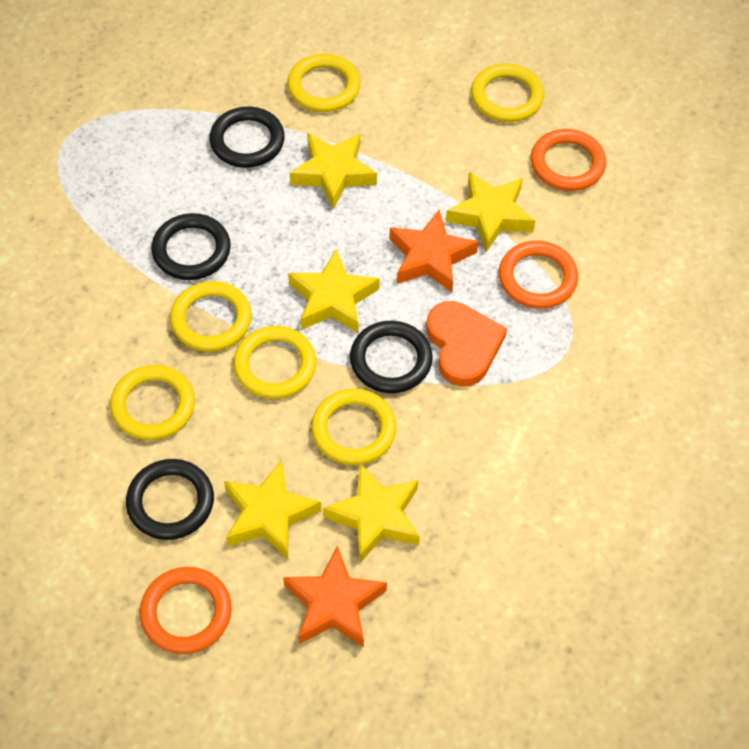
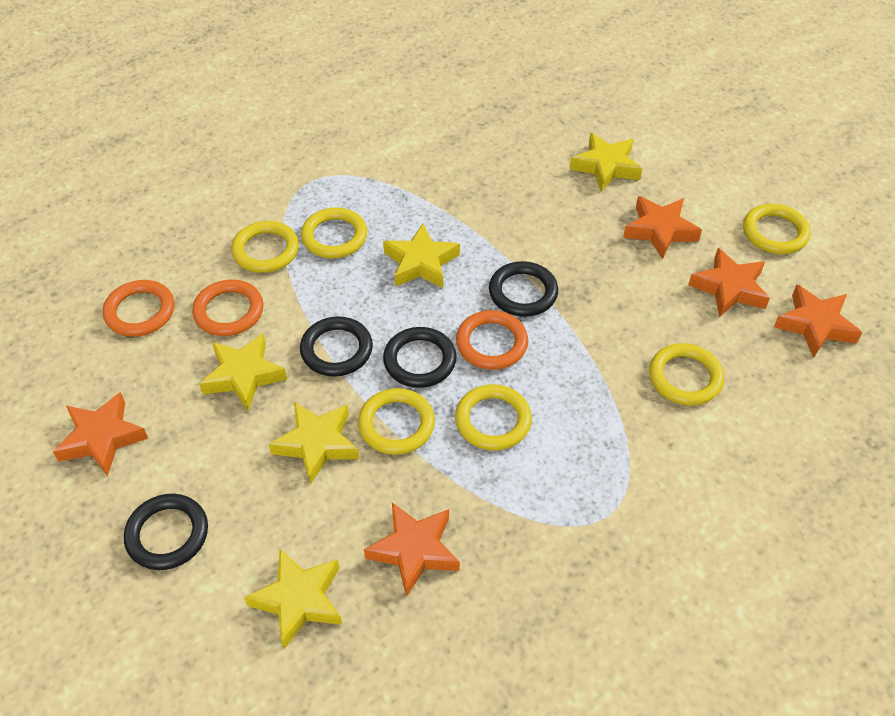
orange heart: 1 -> 0
orange star: 2 -> 5

